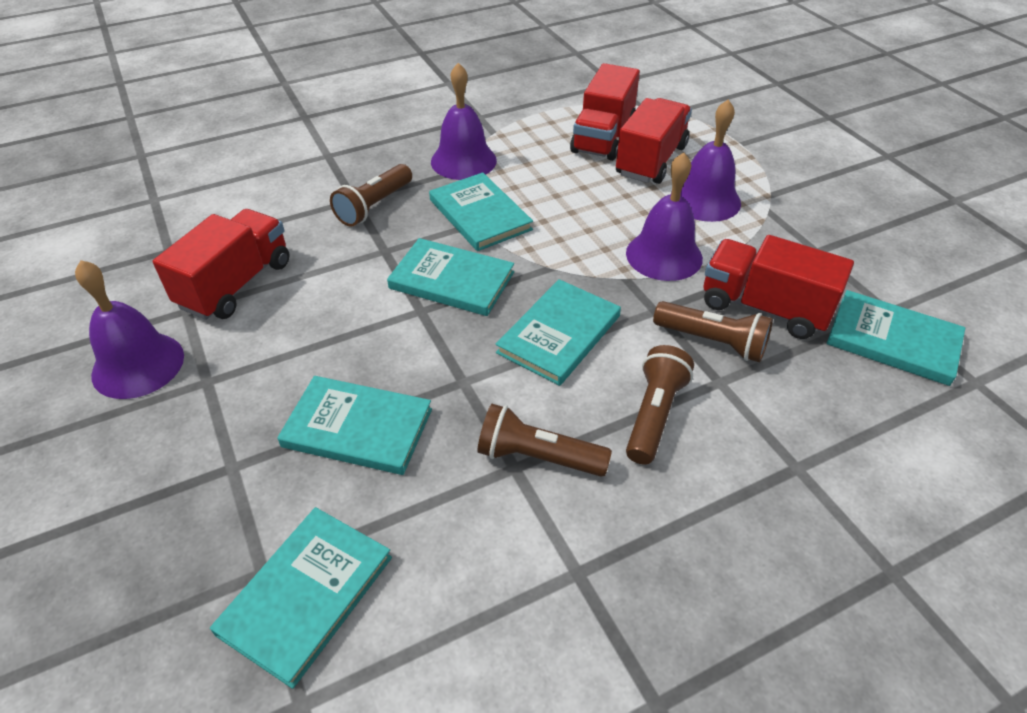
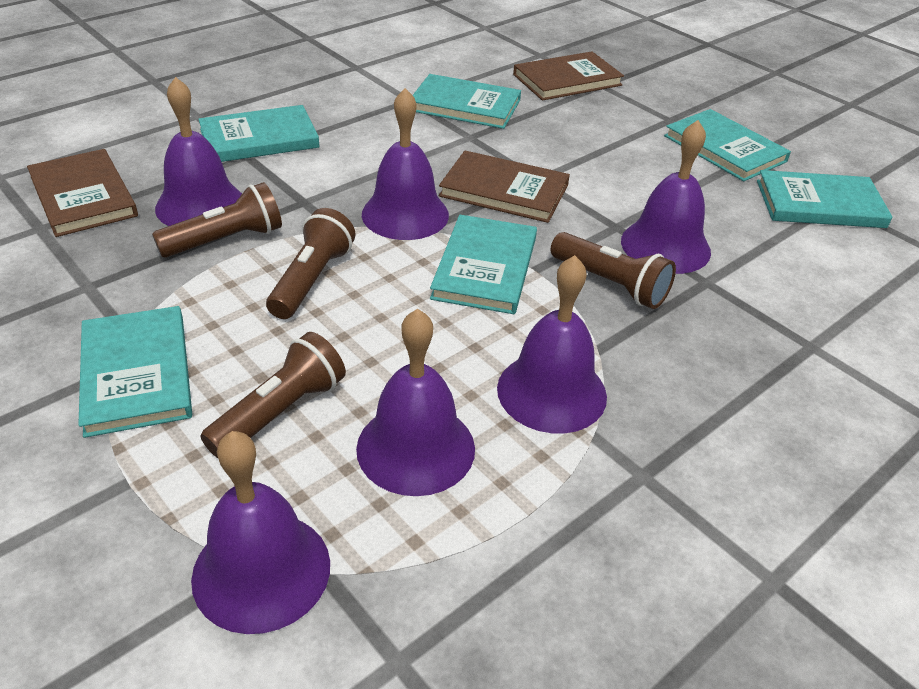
brown book: 0 -> 3
purple bell: 4 -> 6
red truck: 4 -> 0

